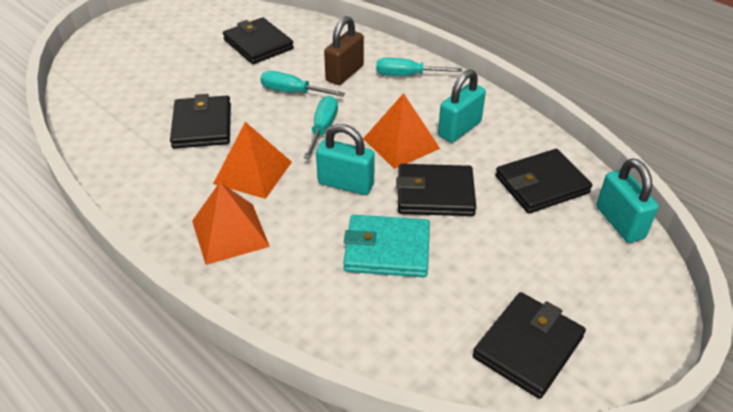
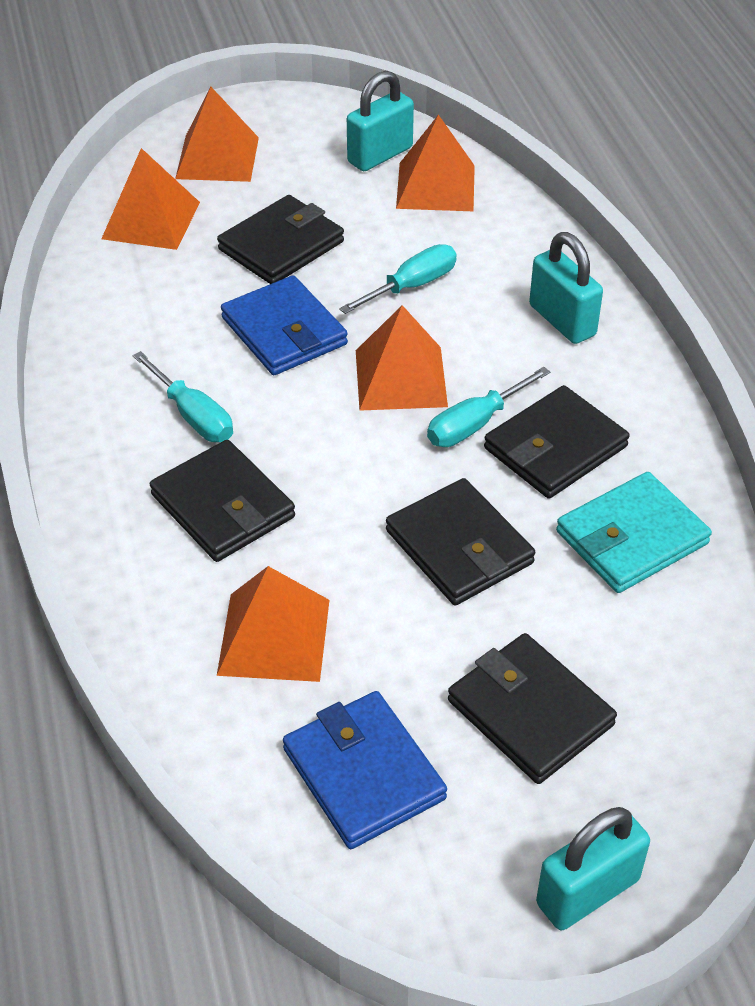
blue wallet: 0 -> 2
brown padlock: 1 -> 0
orange pyramid: 3 -> 5

